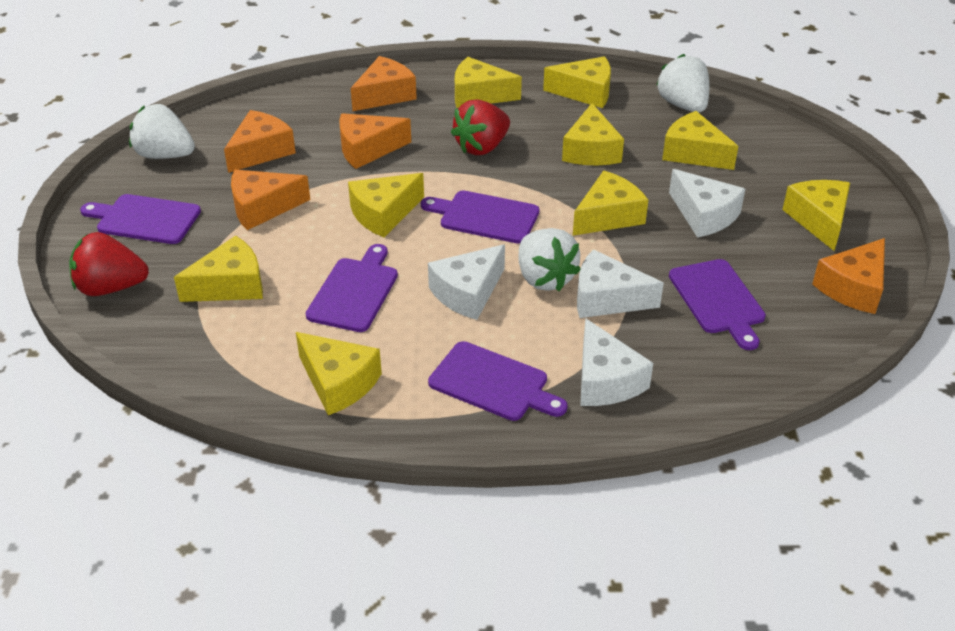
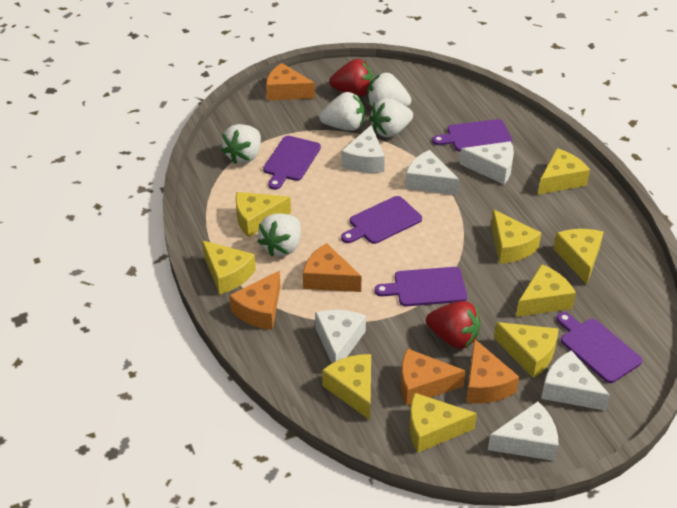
white cheese: 4 -> 6
white strawberry: 3 -> 5

